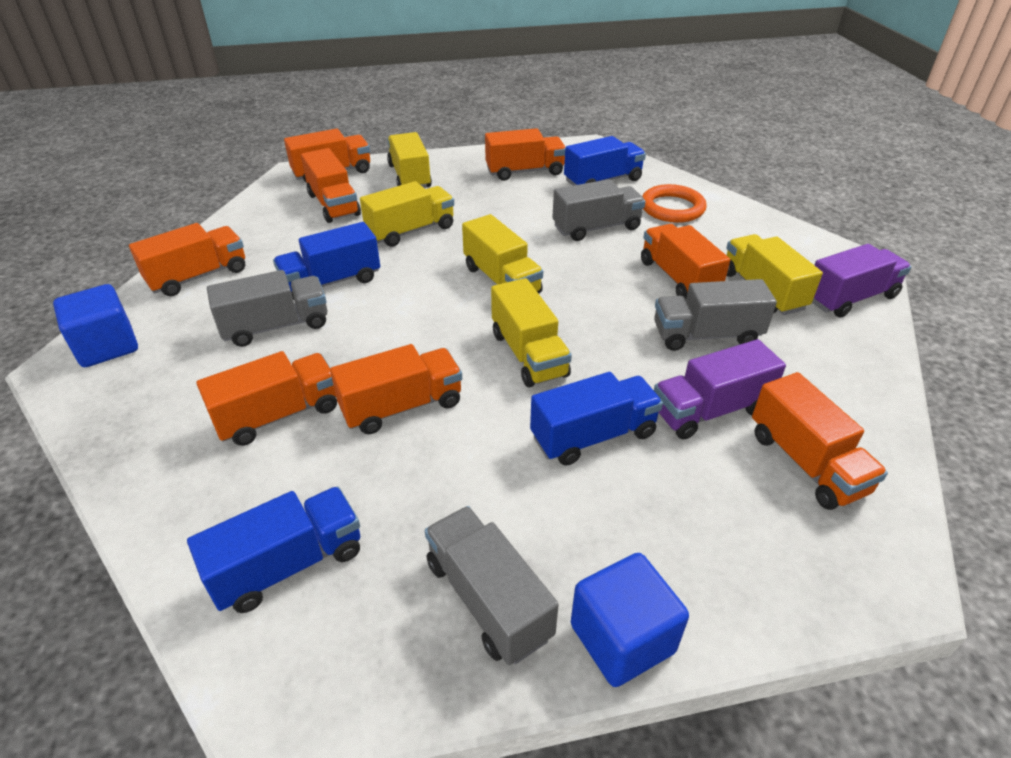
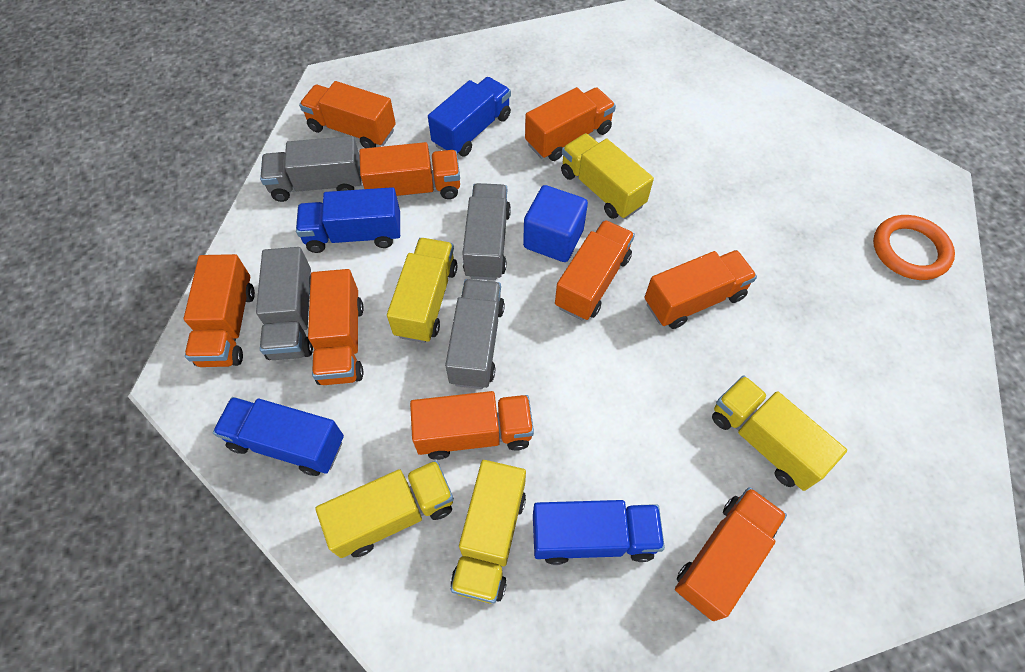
blue cube: 2 -> 1
orange truck: 8 -> 9
purple truck: 2 -> 0

